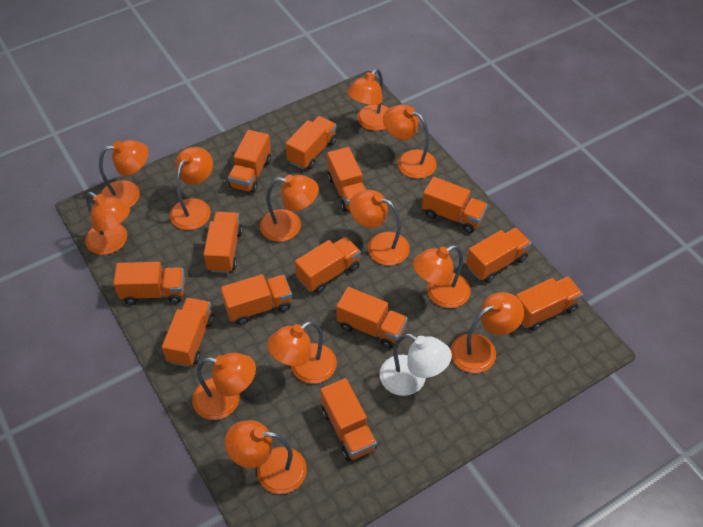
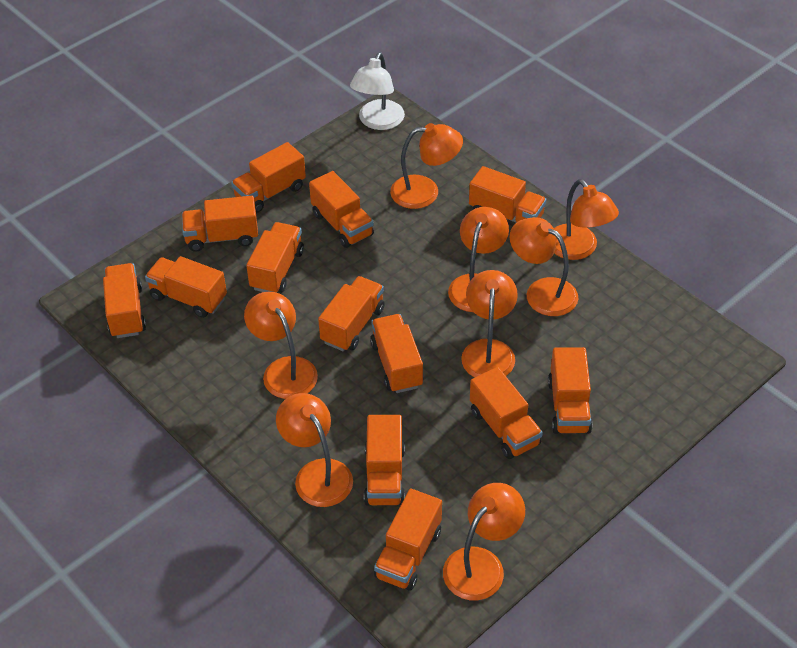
orange lamp: 12 -> 8

